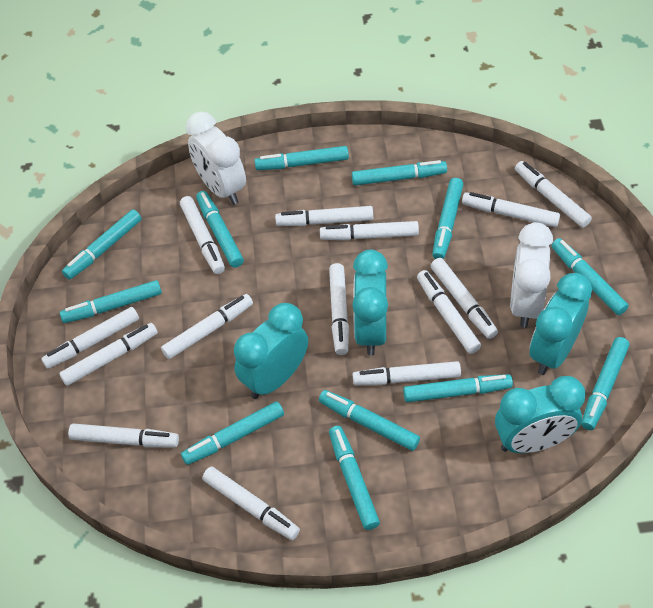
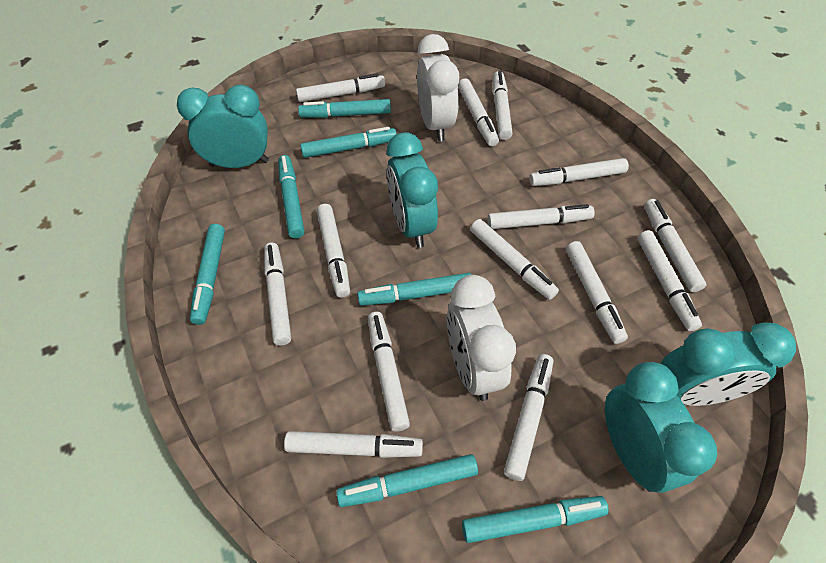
turquoise marker: 12 -> 7

